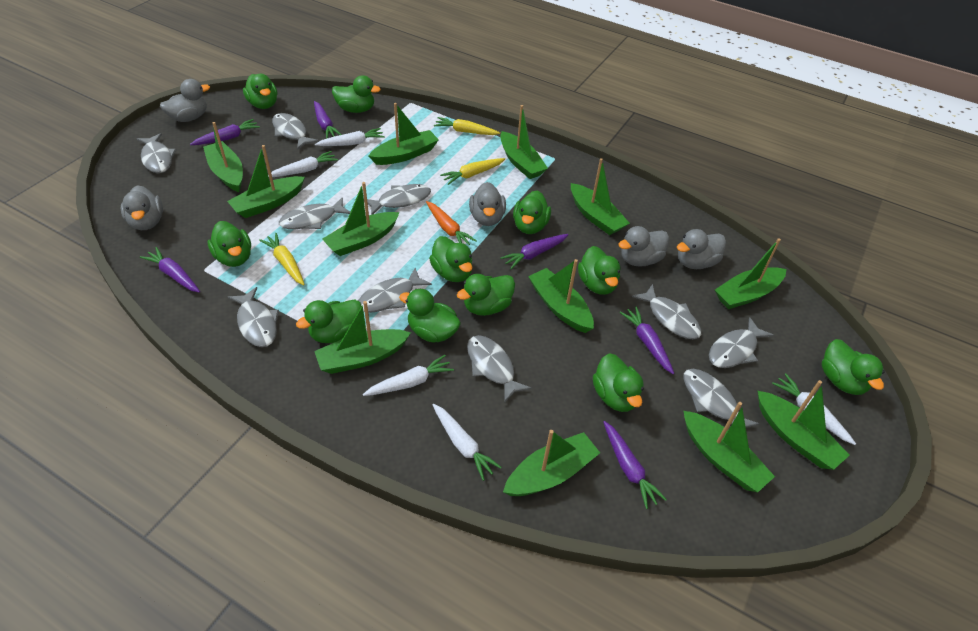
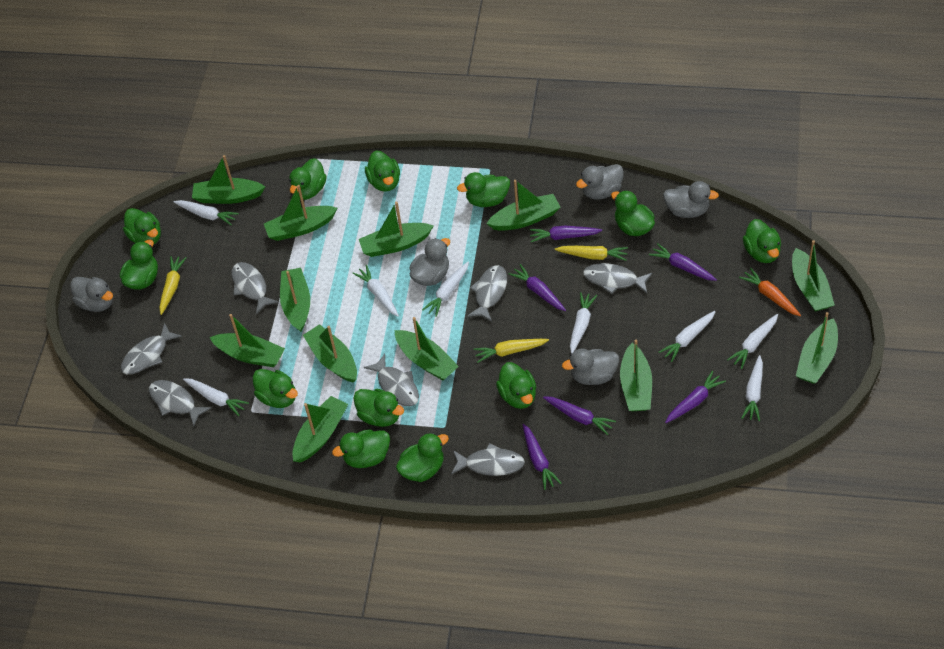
green duck: 11 -> 12
grey fish: 10 -> 7
white carrot: 5 -> 8

